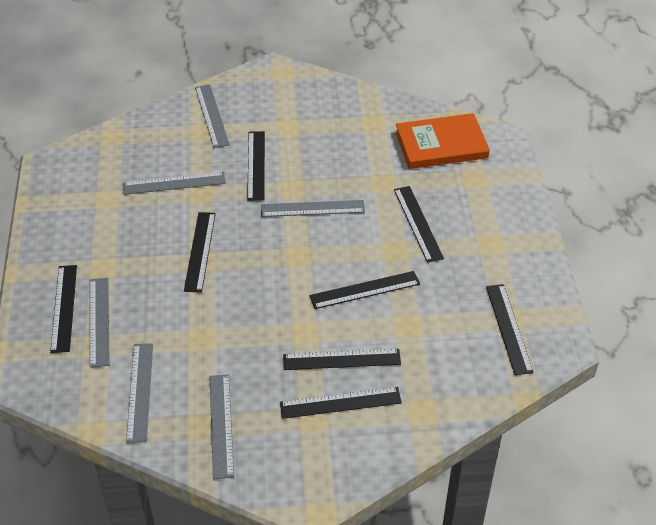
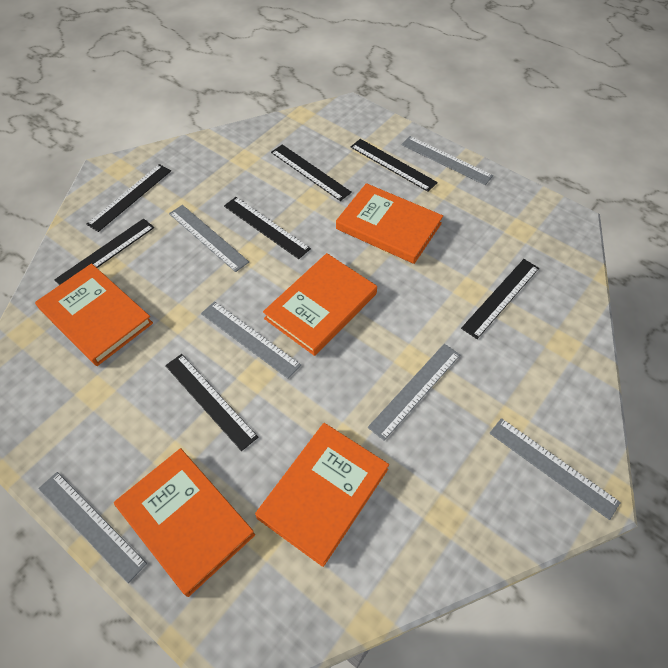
black ruler: 8 -> 7
orange book: 1 -> 5

